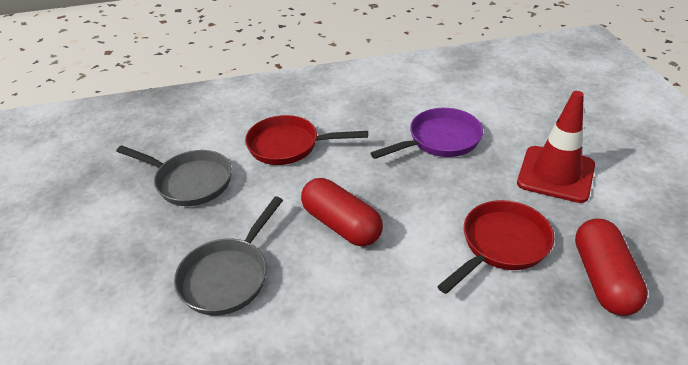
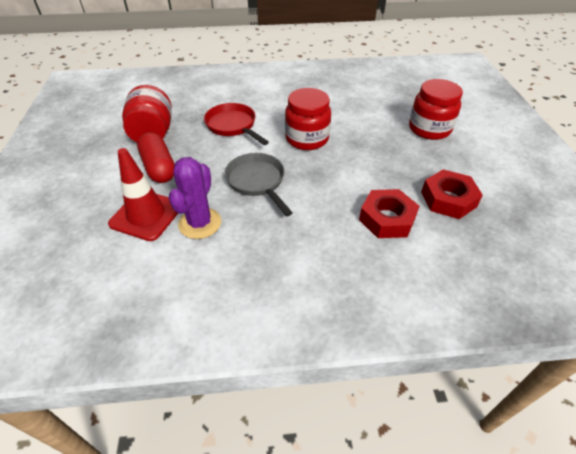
grey pan: 2 -> 1
purple cactus: 0 -> 1
purple pan: 1 -> 0
red capsule: 2 -> 1
red jar: 0 -> 3
red nut: 0 -> 2
red pan: 2 -> 1

